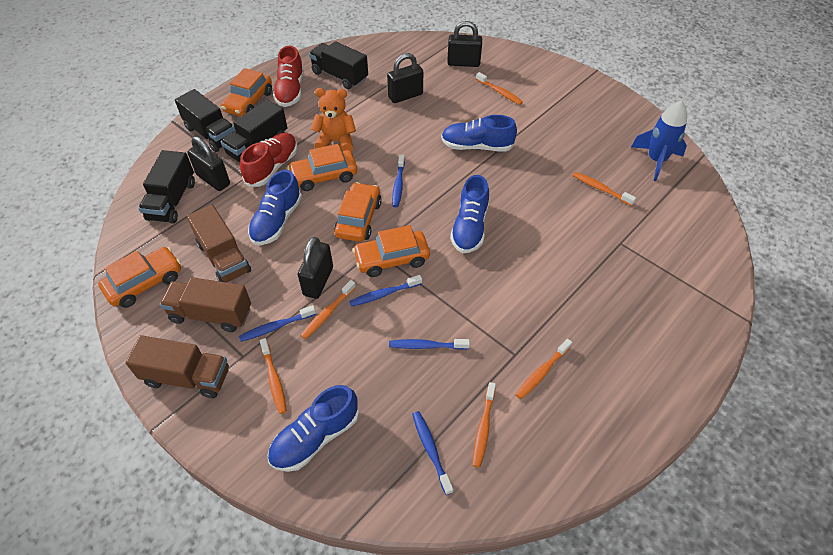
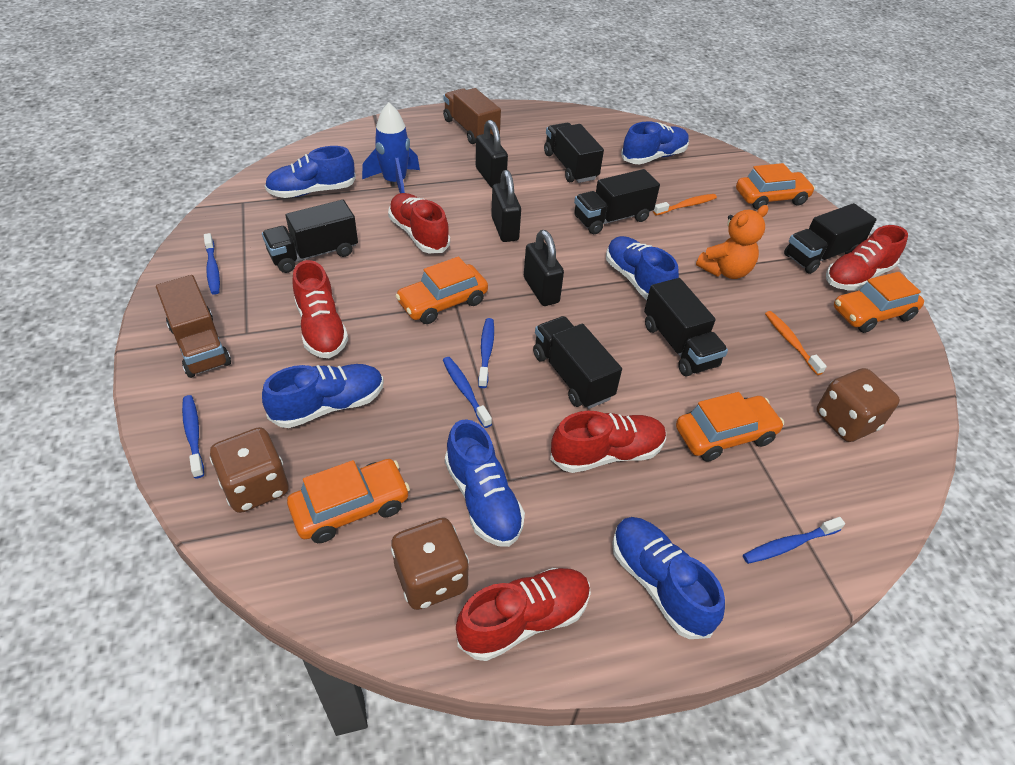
black padlock: 4 -> 3
black truck: 4 -> 6
blue shoe: 4 -> 6
brown dice: 0 -> 3
brown truck: 3 -> 2
orange toothbrush: 6 -> 2
red shoe: 2 -> 5

